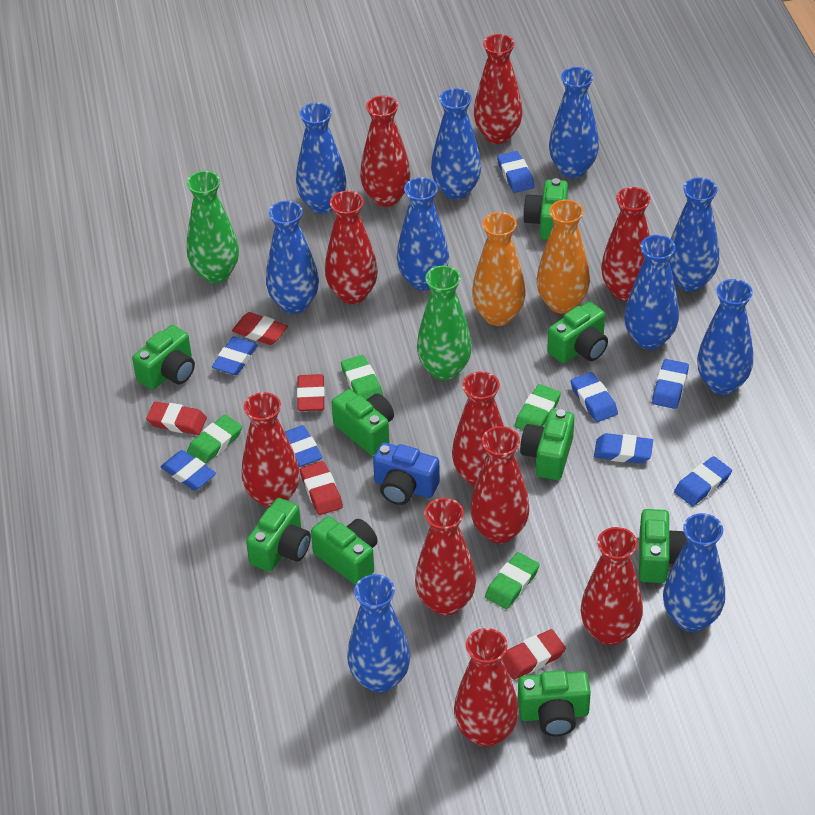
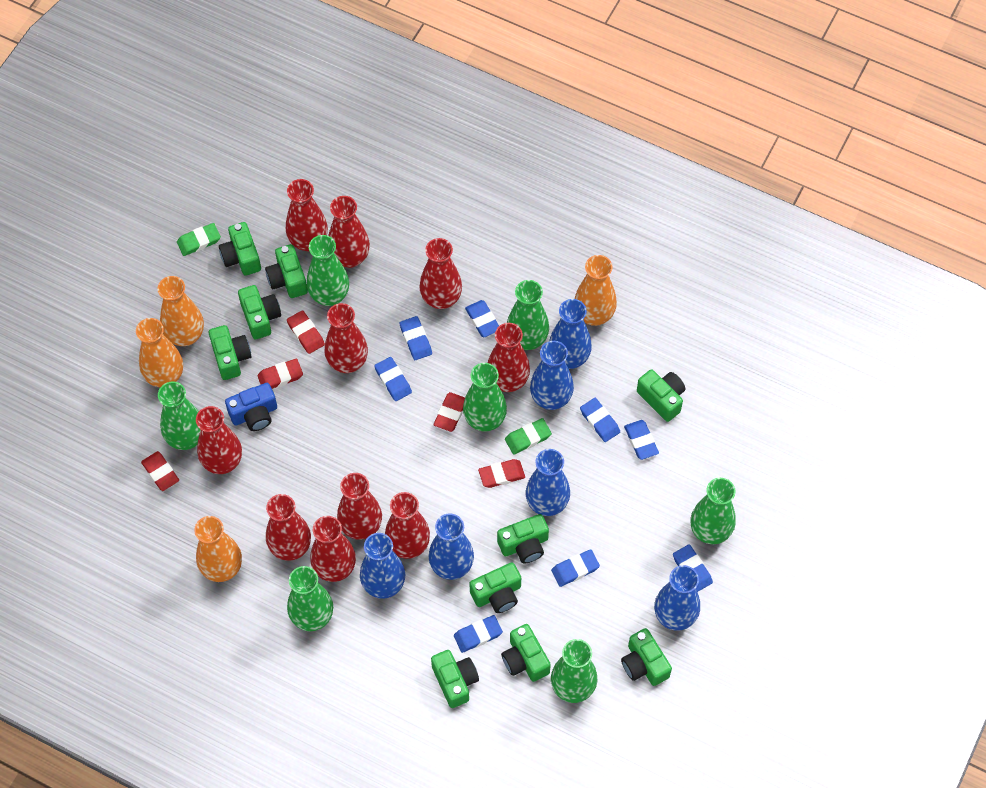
blue vase: 10 -> 6
green camera: 9 -> 10
green eraser: 4 -> 2
green vase: 2 -> 7
orange vase: 2 -> 4

